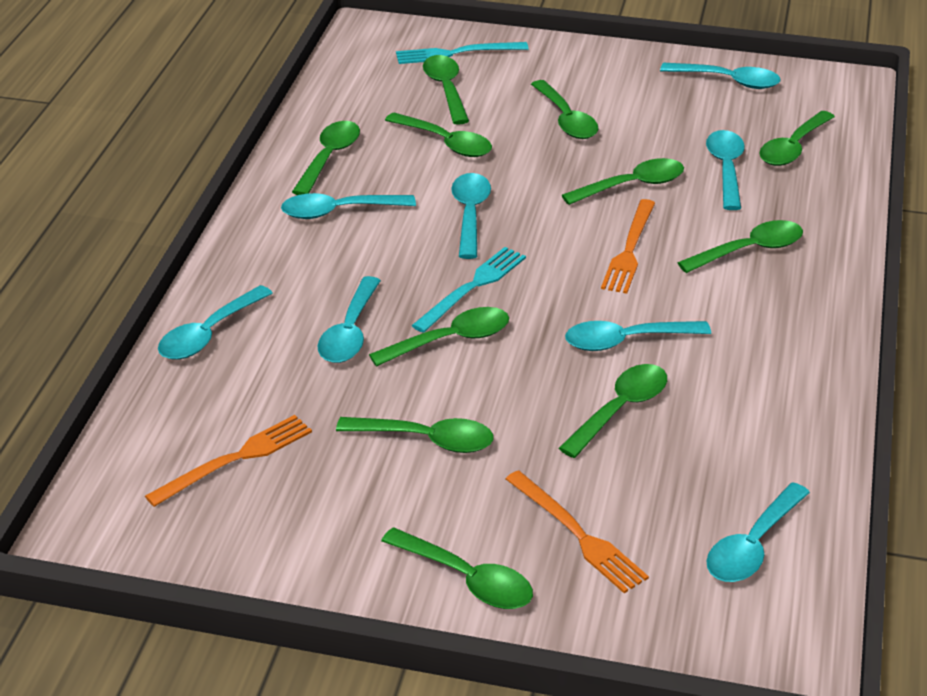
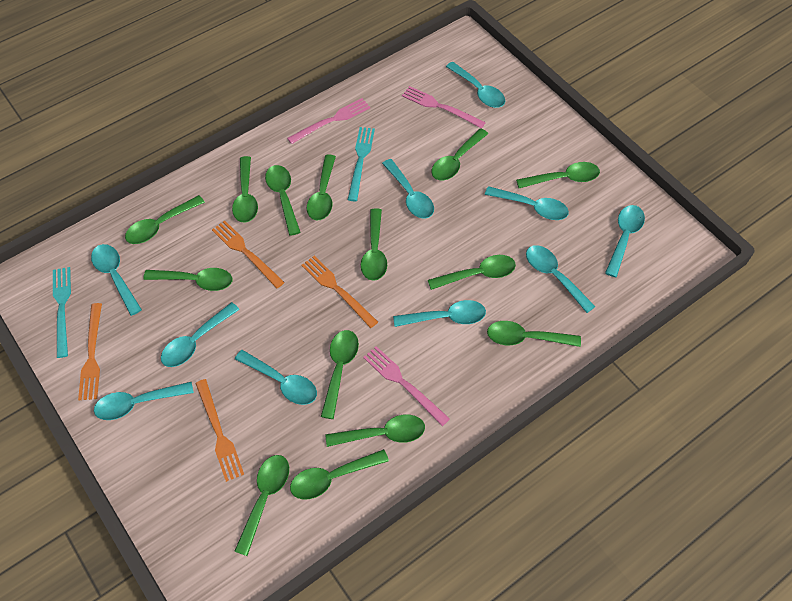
green spoon: 11 -> 14
orange fork: 3 -> 4
pink fork: 0 -> 3
turquoise spoon: 8 -> 10

